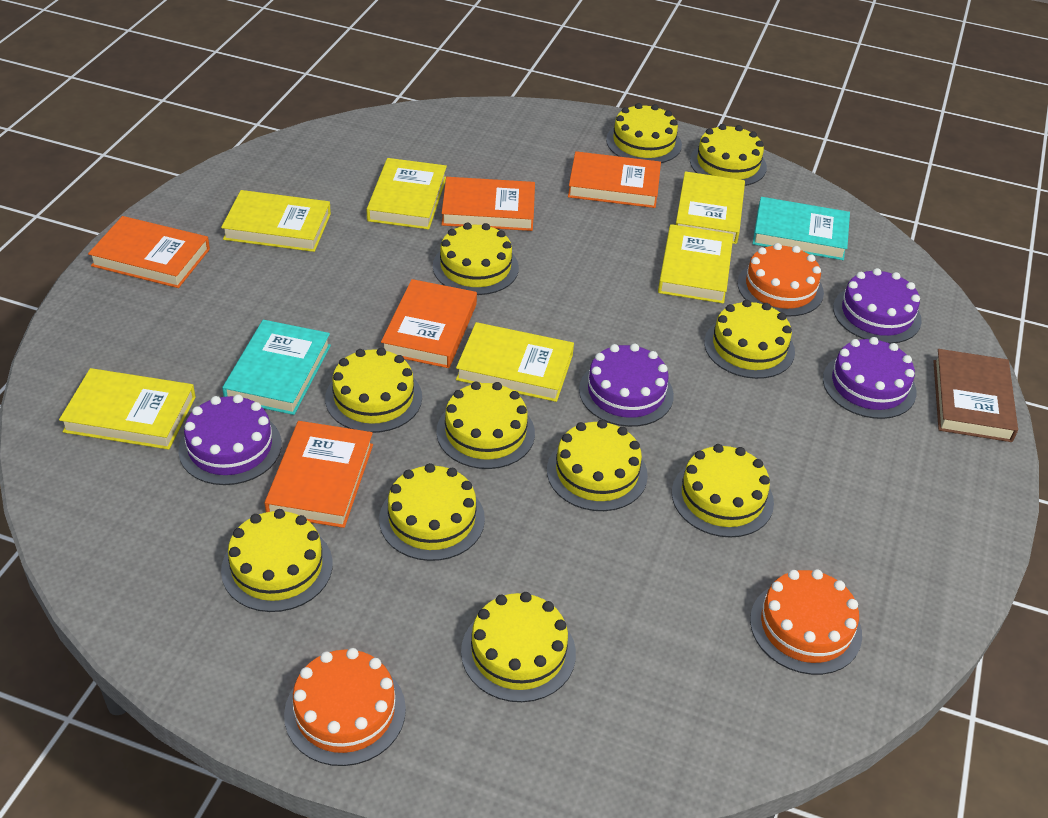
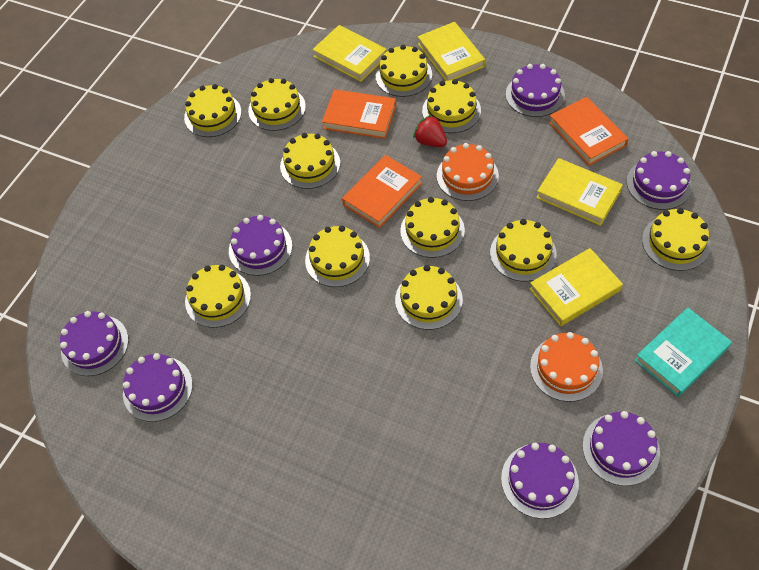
brown book: 1 -> 0
orange book: 5 -> 3
orange cake: 3 -> 2
purple cake: 4 -> 7
red strawberry: 0 -> 1
turquoise book: 2 -> 1
yellow book: 6 -> 4

